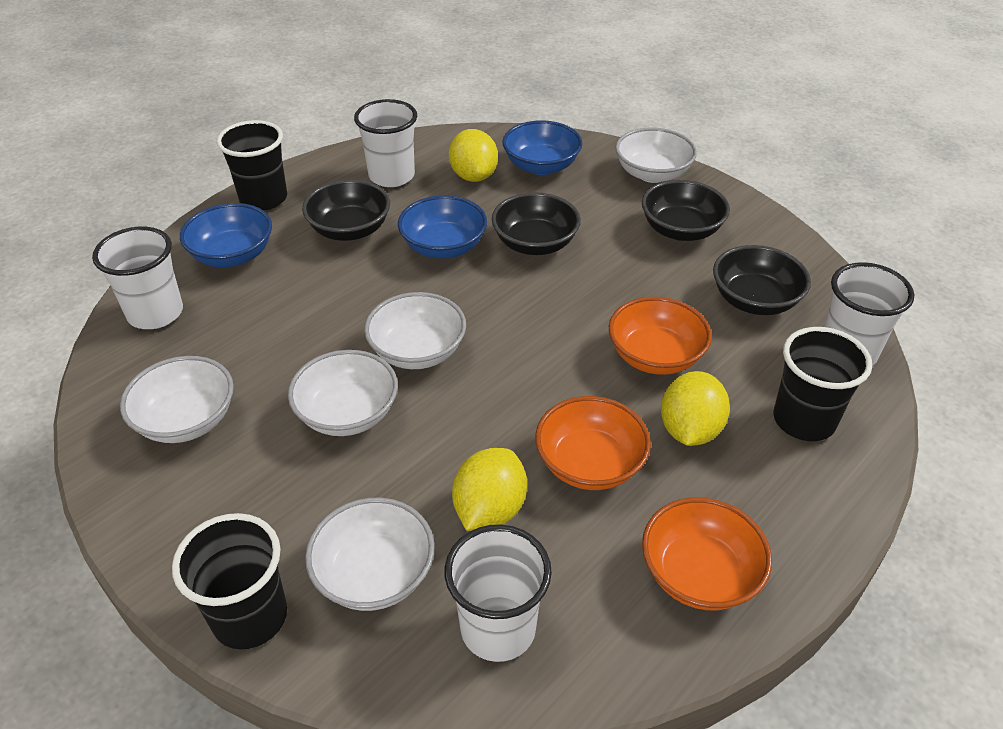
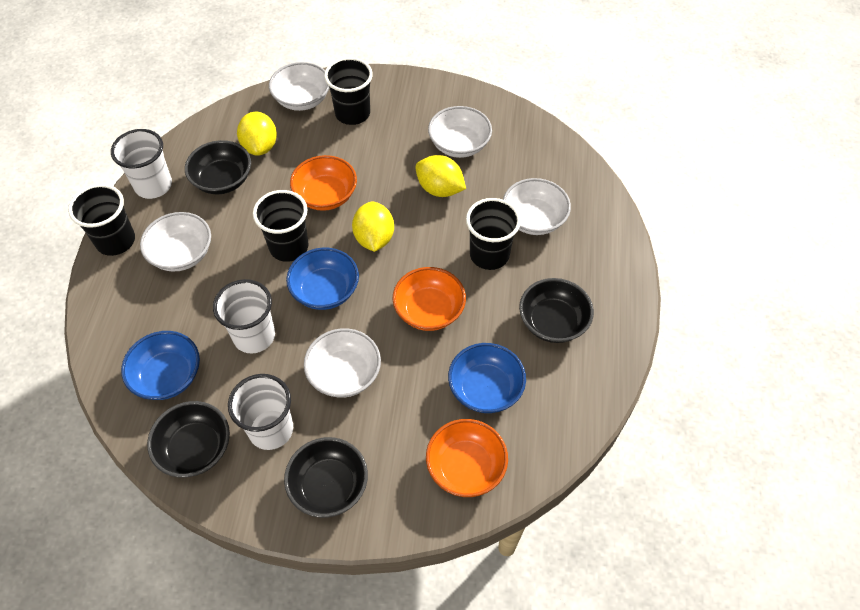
black cup: 3 -> 4
white cup: 4 -> 3

